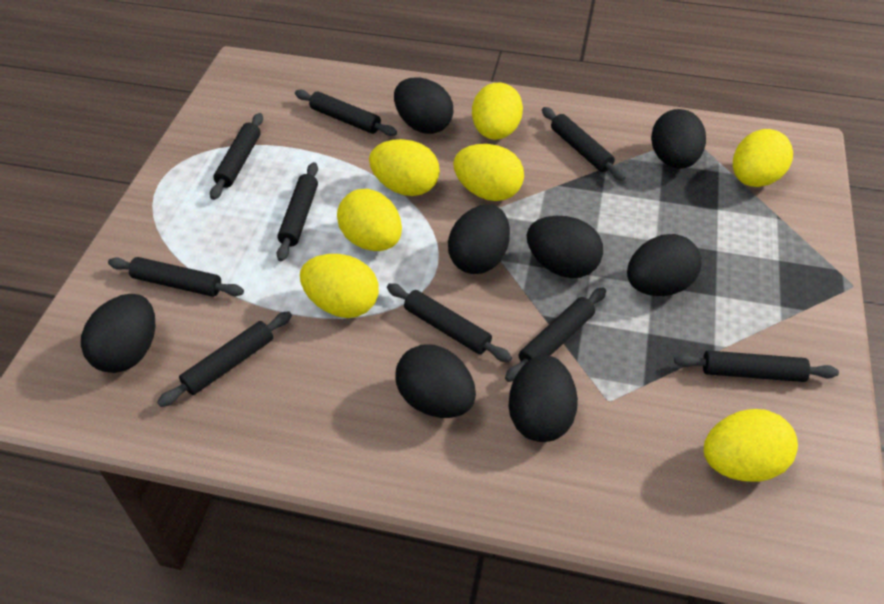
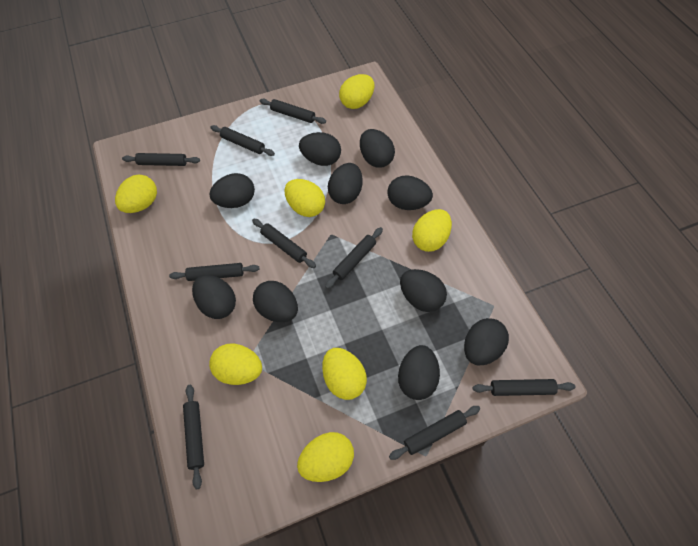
black egg: 8 -> 10

